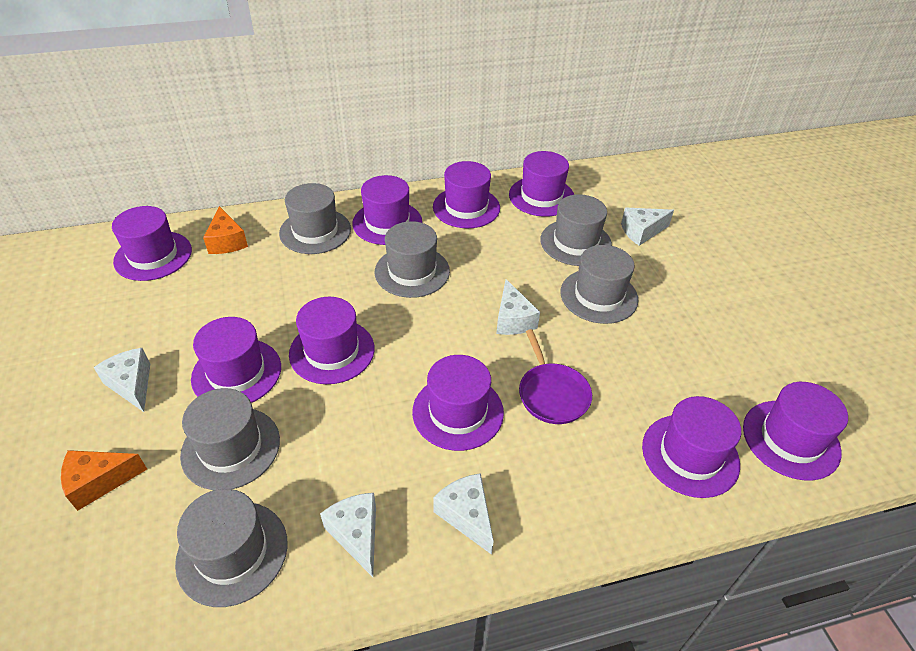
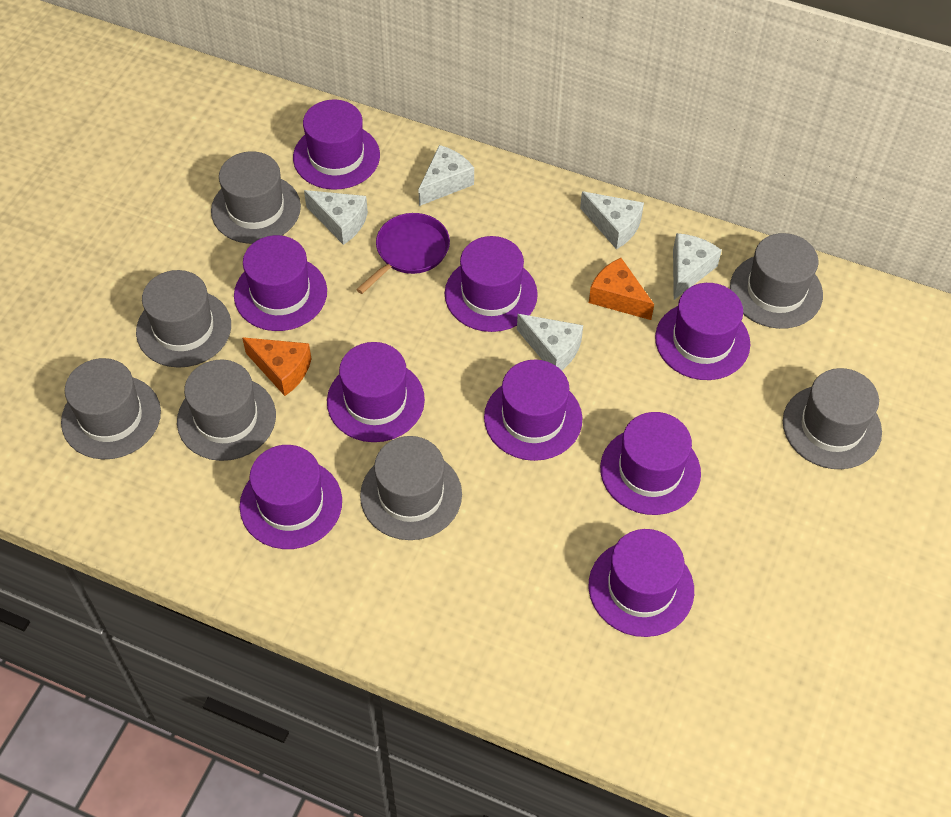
grey hat: 6 -> 7

